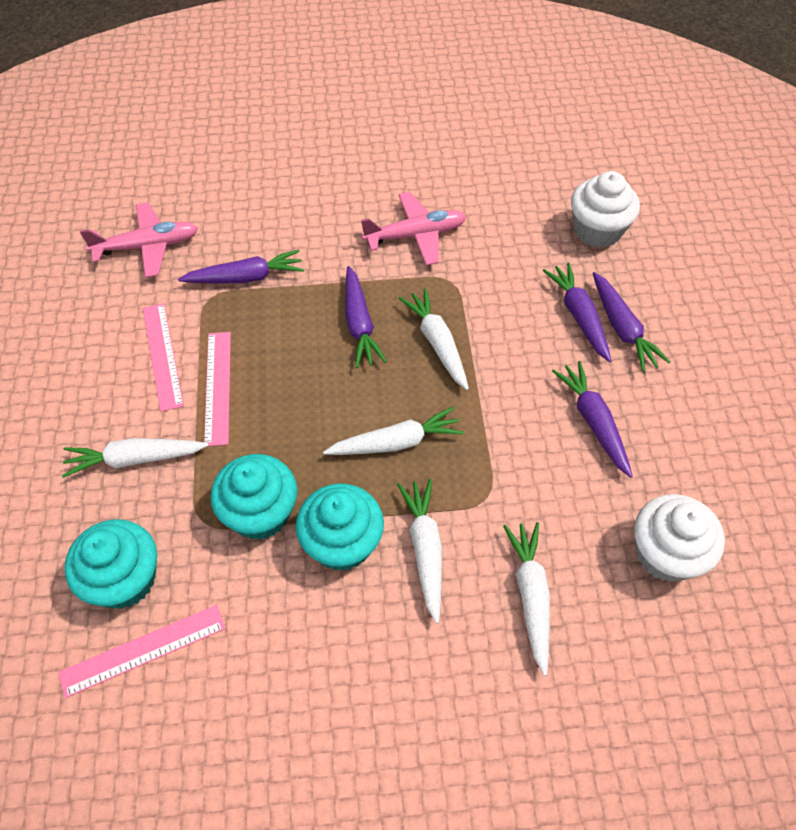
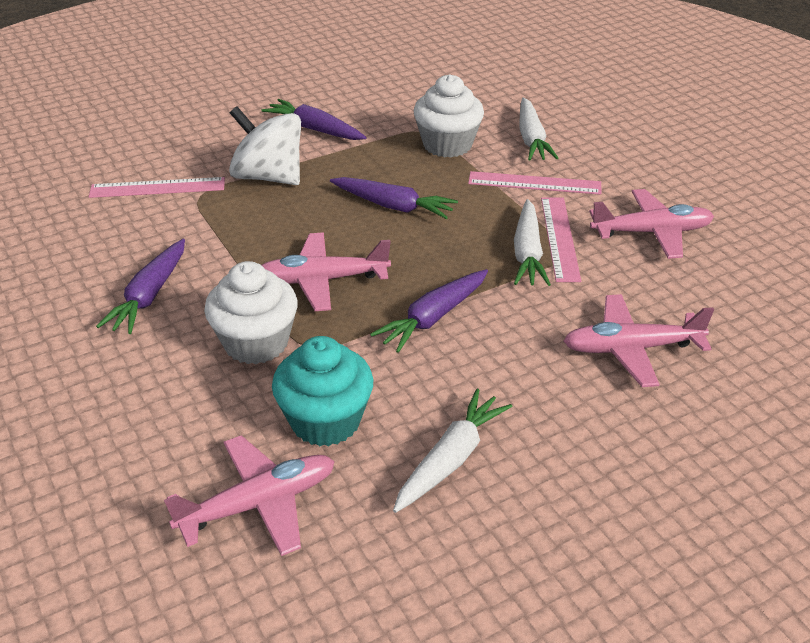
pink plane: 2 -> 4
purple carrot: 5 -> 4
turquoise cupcake: 3 -> 1
white carrot: 5 -> 3
white spinning top: 0 -> 1

